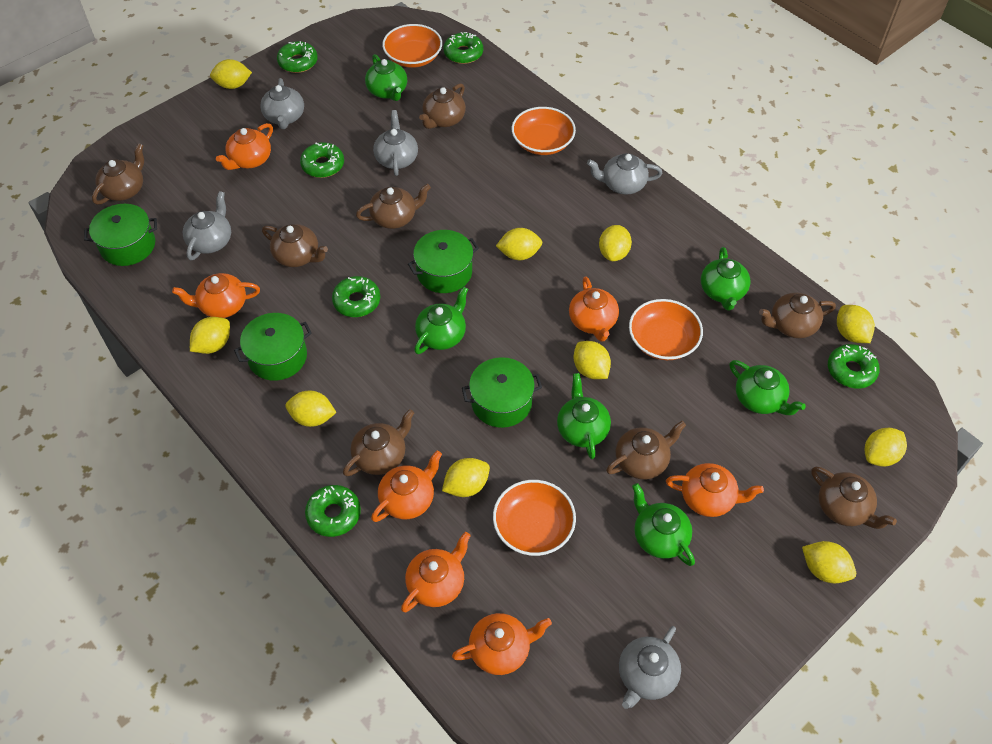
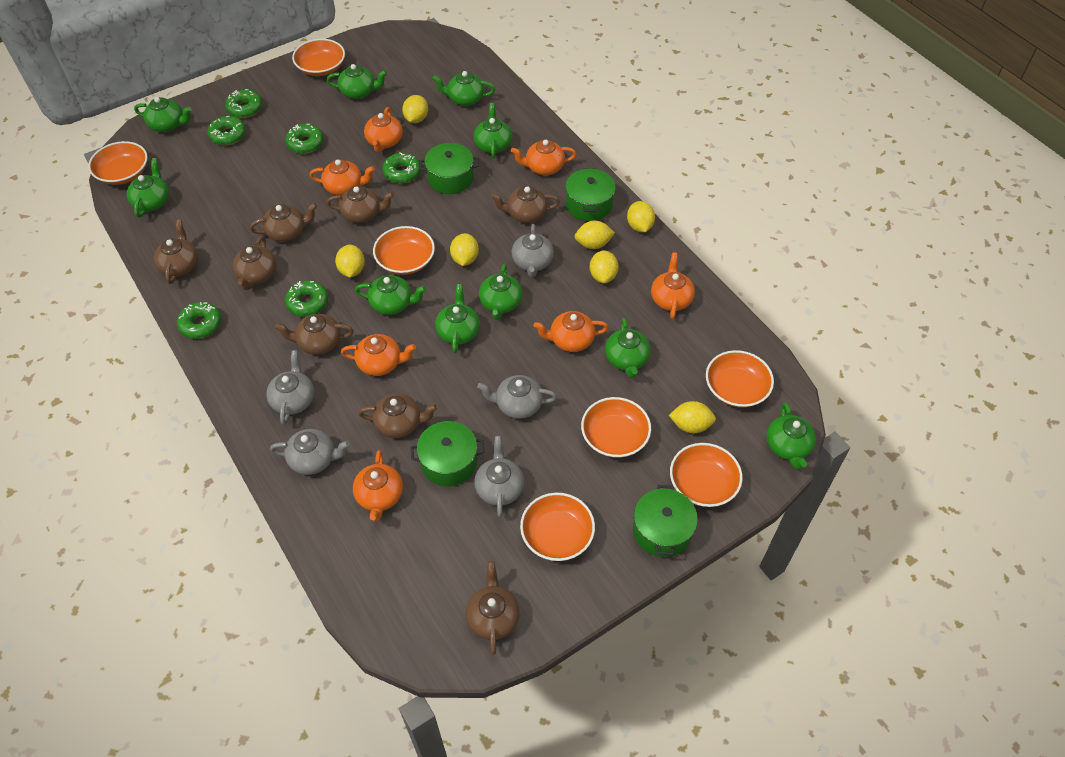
green teapot: 6 -> 10
orange bowl: 4 -> 7
yellow lemon: 10 -> 7

